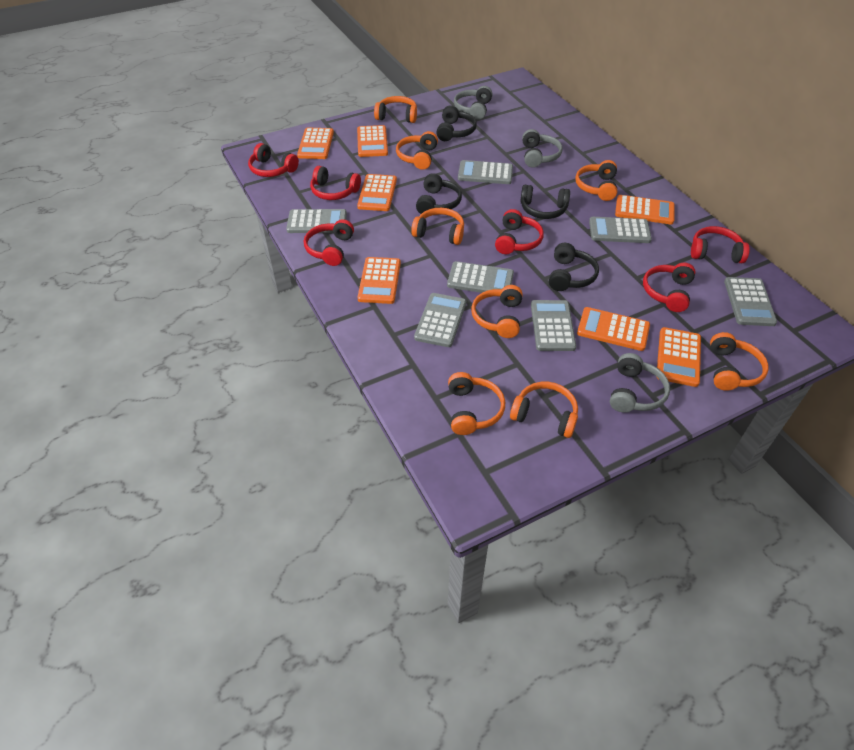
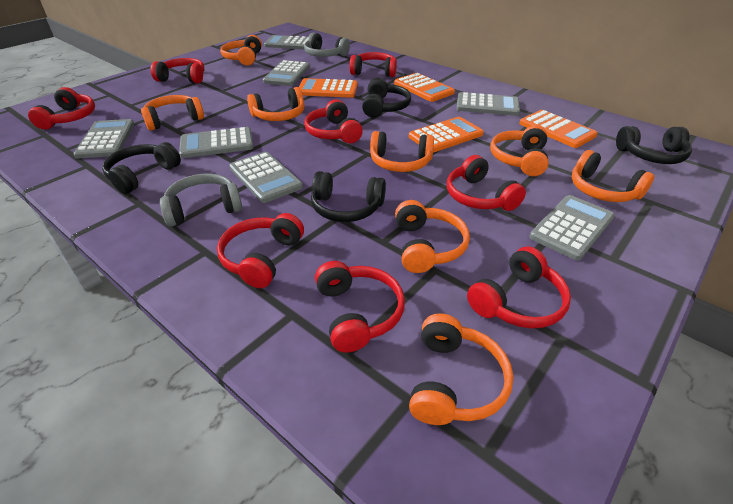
grey headphones: 3 -> 2
orange calculator: 7 -> 4
red headphones: 6 -> 8

